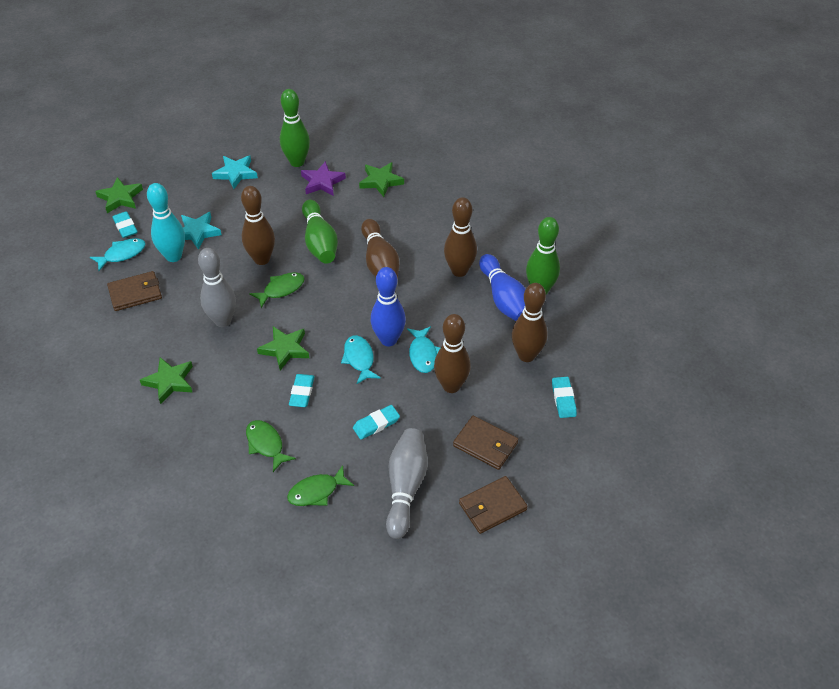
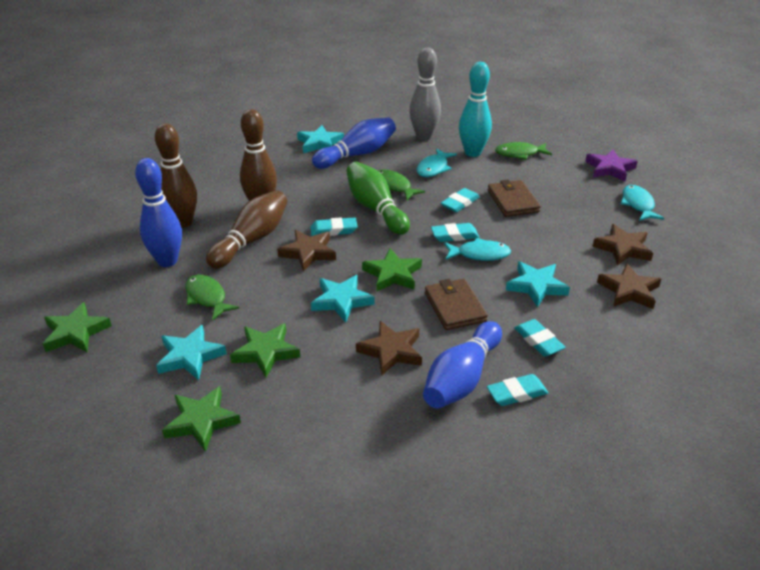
blue bowling pin: 2 -> 3
brown bowling pin: 5 -> 3
brown star: 0 -> 4
brown wallet: 3 -> 2
green bowling pin: 3 -> 1
grey bowling pin: 2 -> 1
turquoise eraser: 4 -> 5
turquoise star: 2 -> 4

